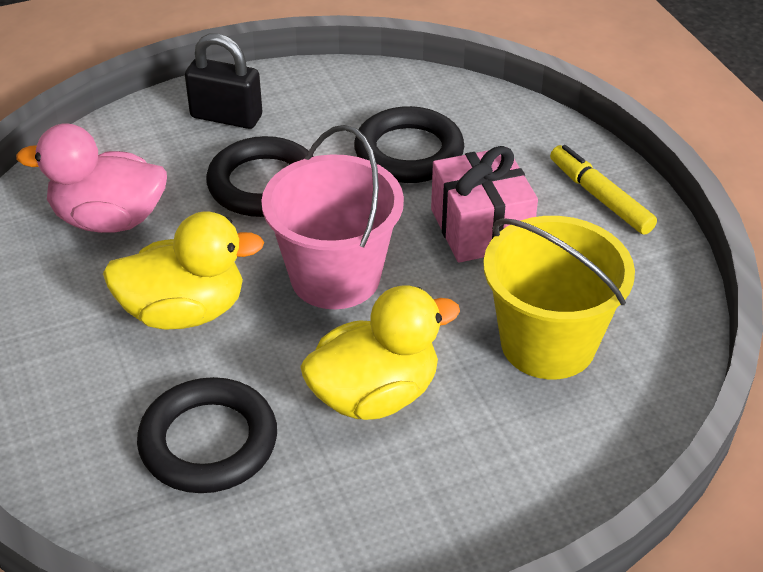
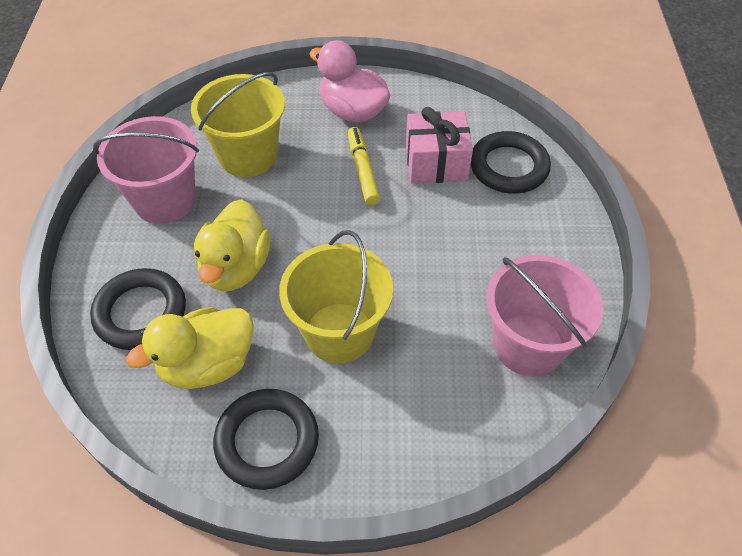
black padlock: 1 -> 0
pink bucket: 1 -> 2
yellow bucket: 1 -> 2

